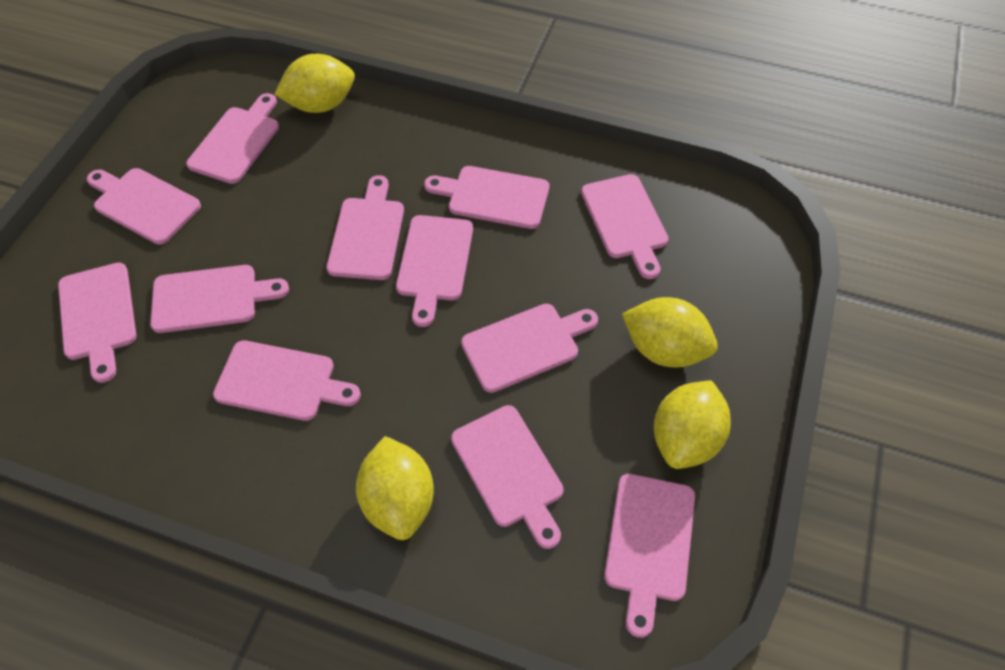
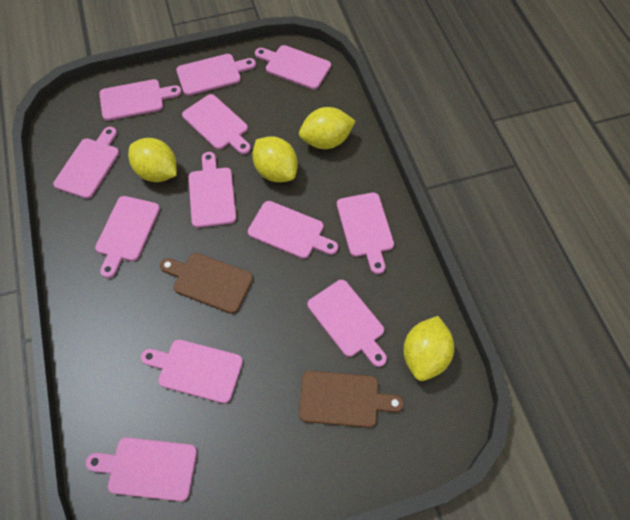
brown cutting board: 0 -> 2

